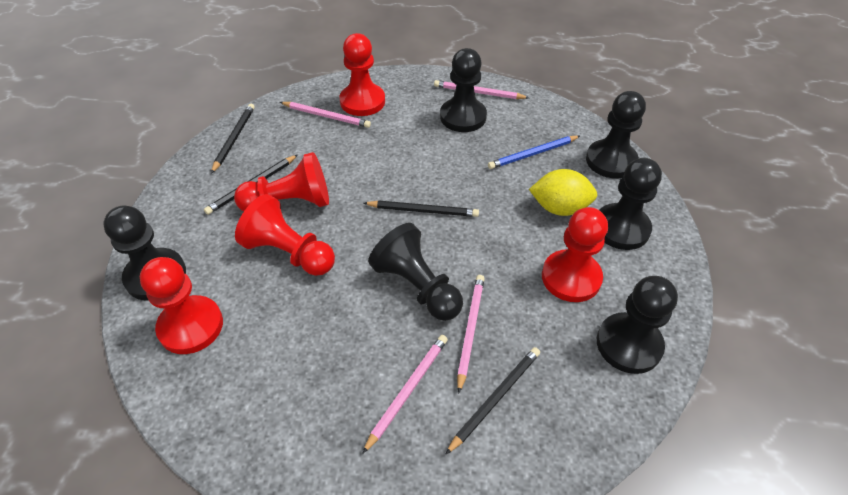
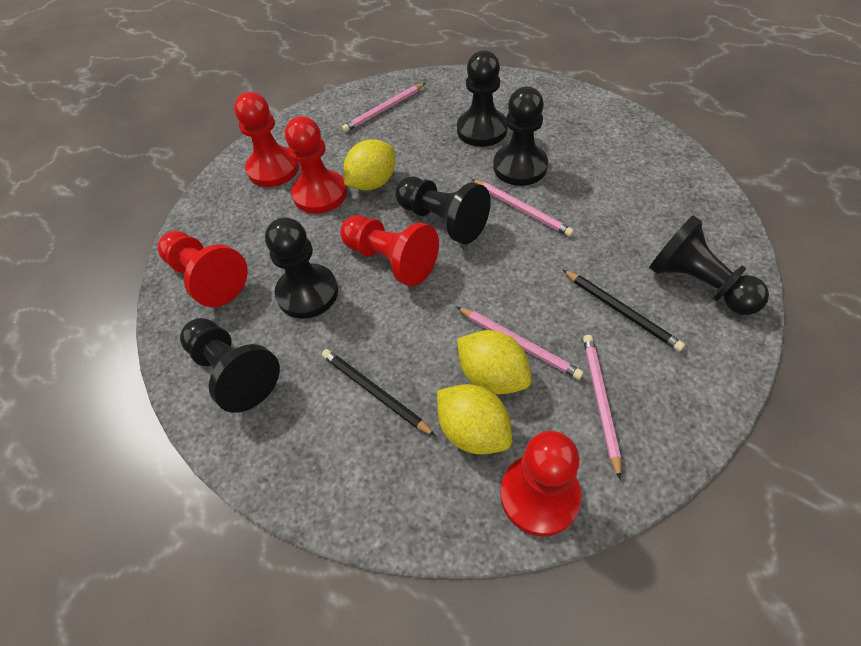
black pencil: 4 -> 2
blue pencil: 1 -> 0
yellow lemon: 1 -> 3

